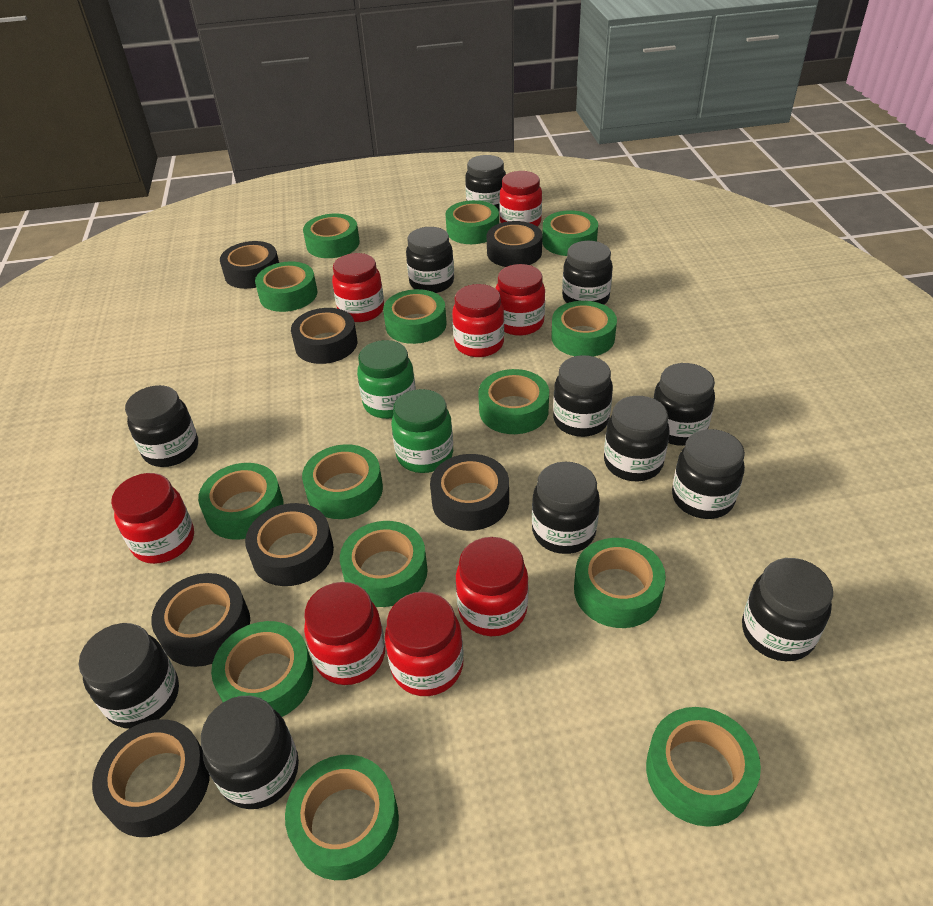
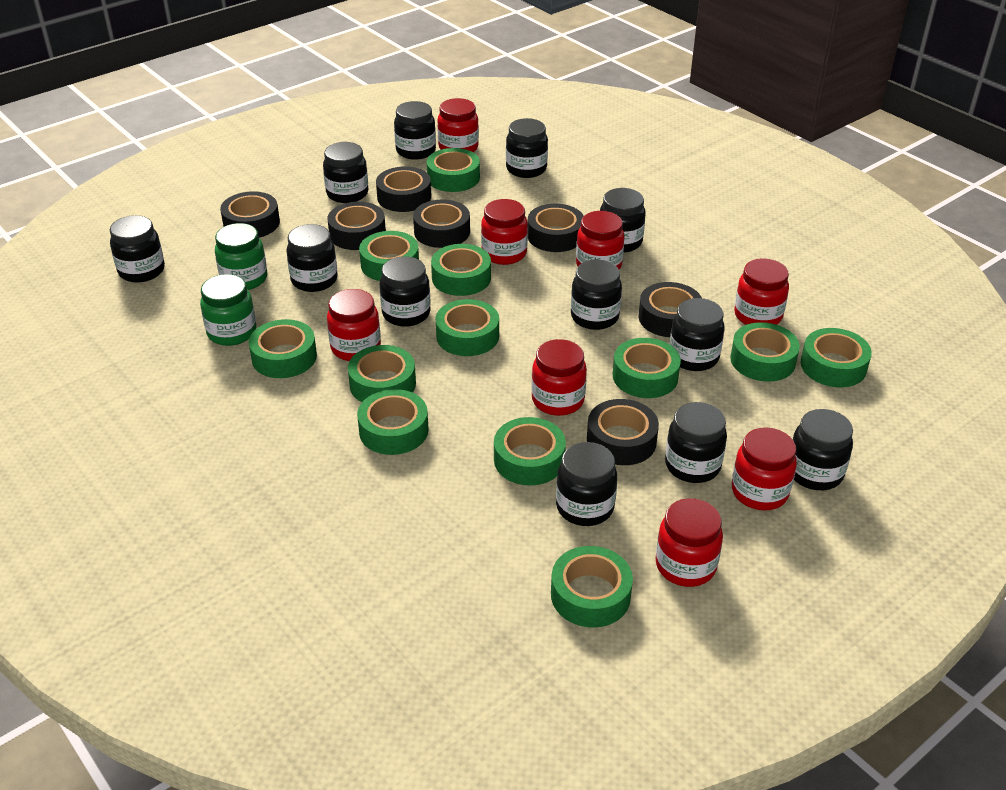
green tape: 14 -> 12

